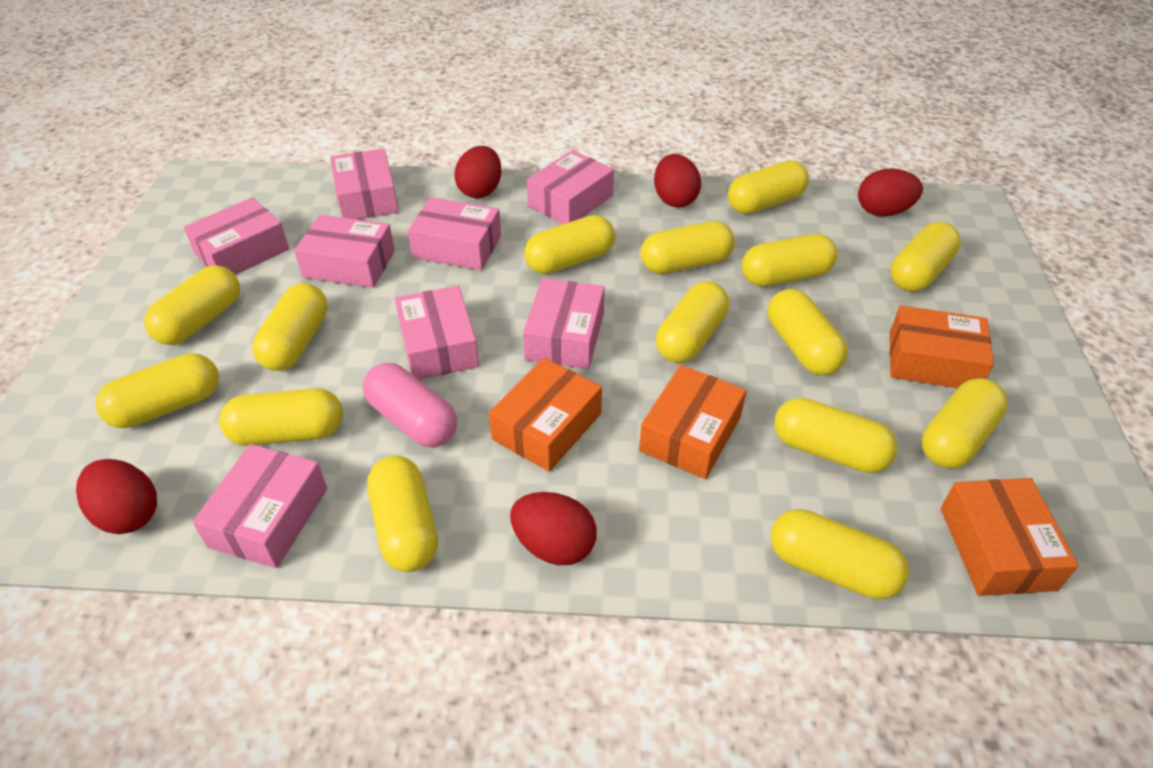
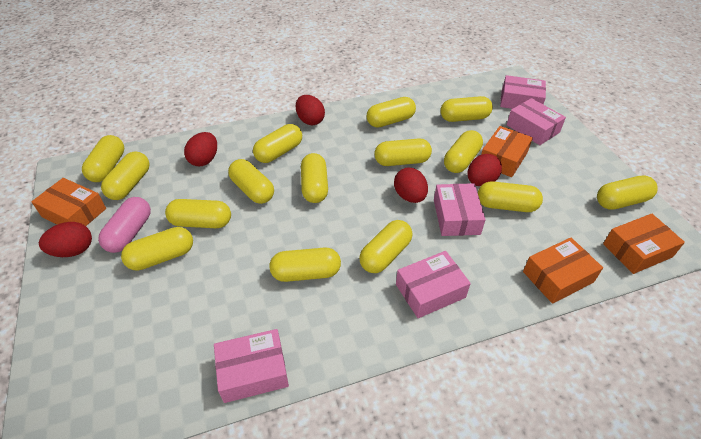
pink box: 8 -> 5

